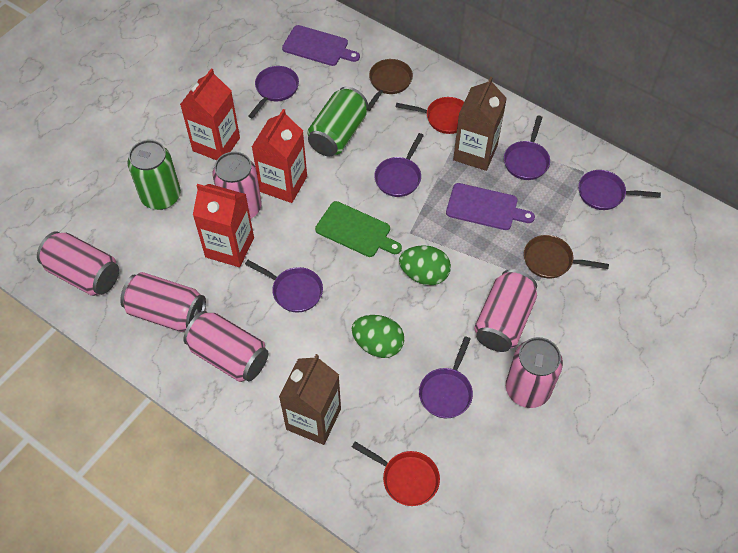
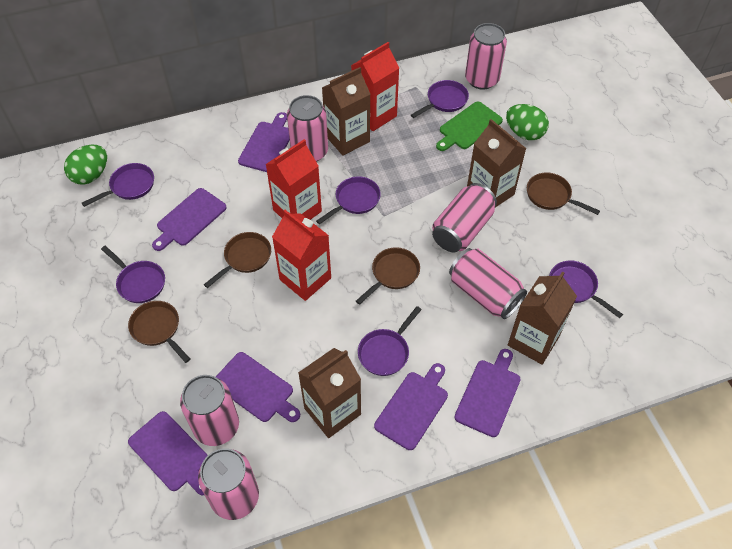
brown carton: 2 -> 4
brown pan: 2 -> 4
green can: 2 -> 0
purple cutting board: 2 -> 6
red pan: 2 -> 0

